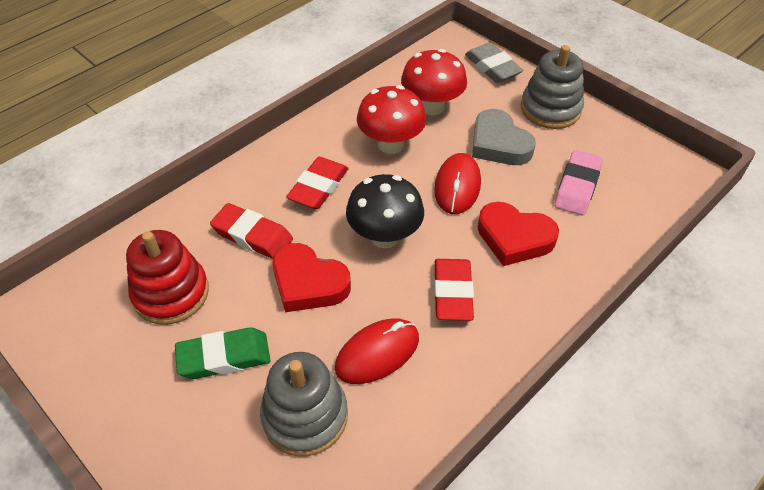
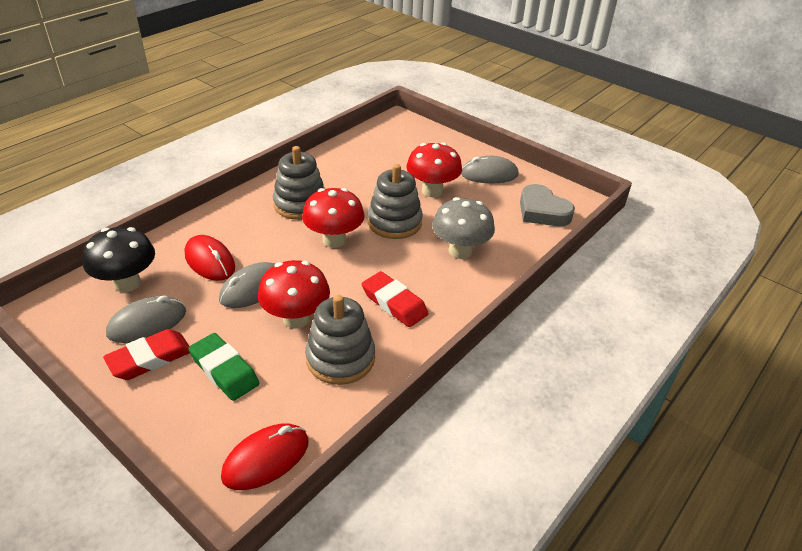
grey eraser: 1 -> 0
grey mouse: 0 -> 3
grey mushroom: 0 -> 1
grey stacking toy: 2 -> 3
pink eraser: 1 -> 0
red eraser: 3 -> 2
red heart: 2 -> 0
red mushroom: 2 -> 3
red stacking toy: 1 -> 0

